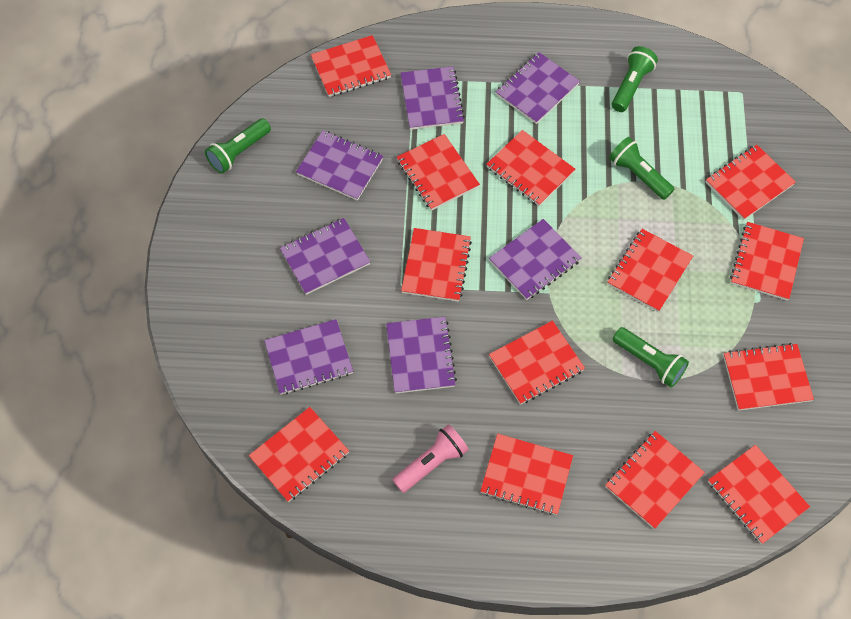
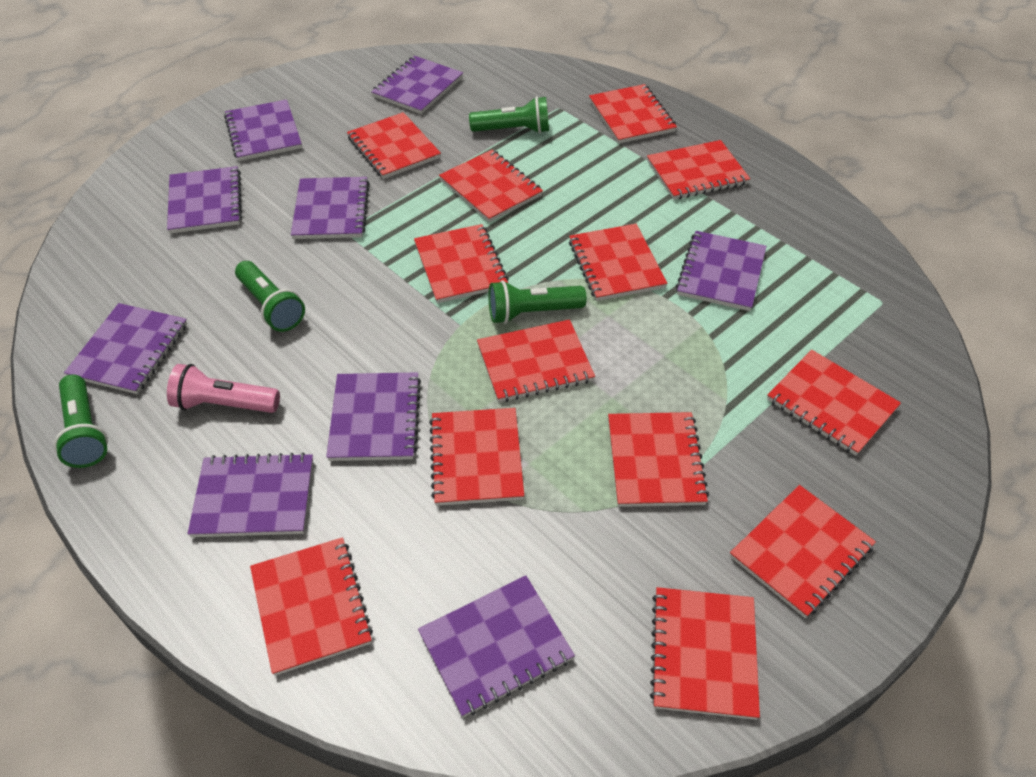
purple notebook: 7 -> 9

